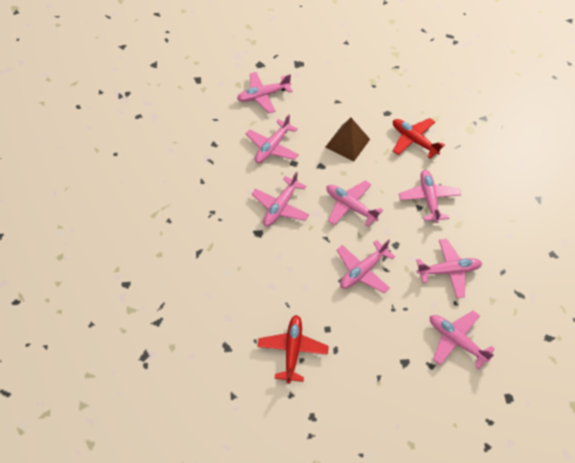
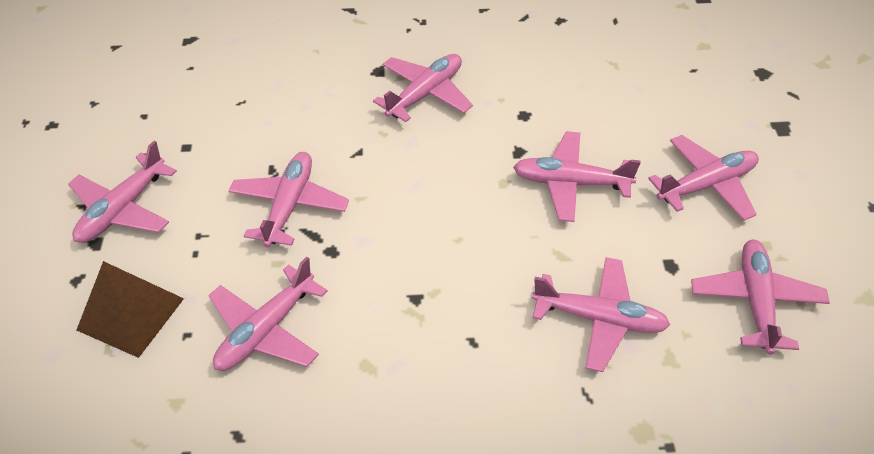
red plane: 2 -> 0

